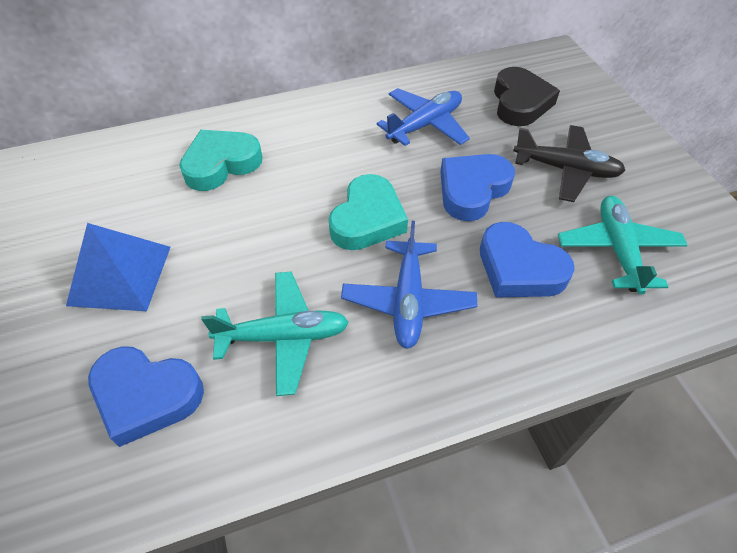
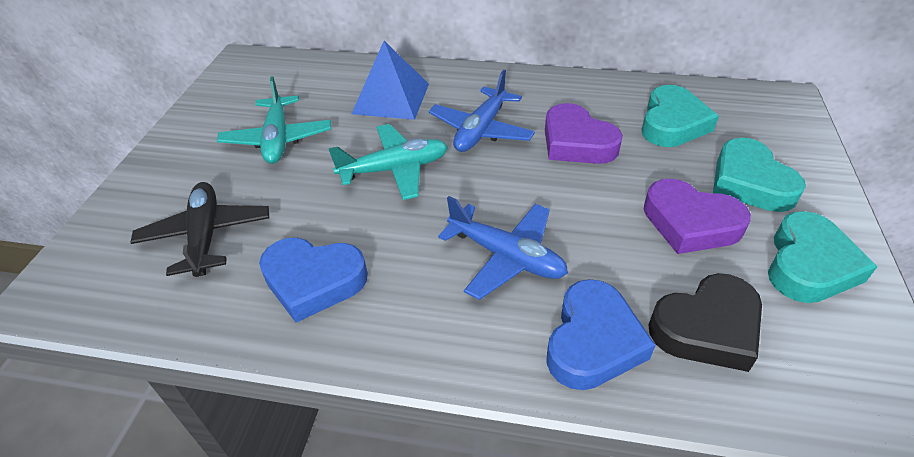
blue heart: 3 -> 2
purple heart: 0 -> 2
turquoise heart: 2 -> 3

